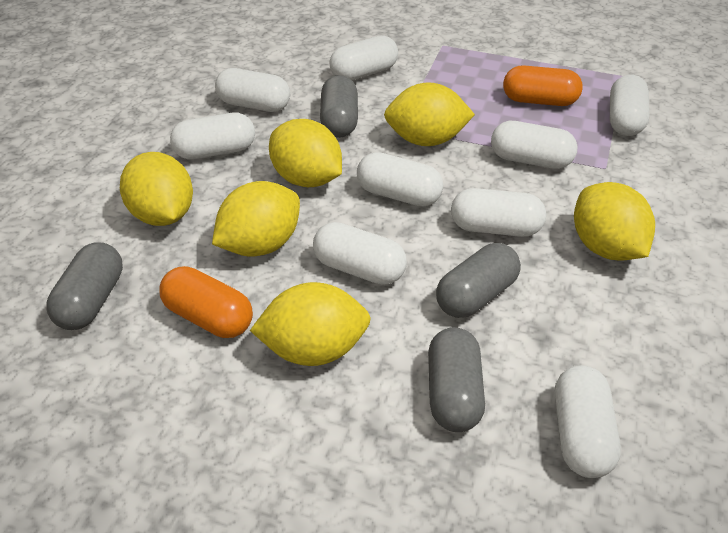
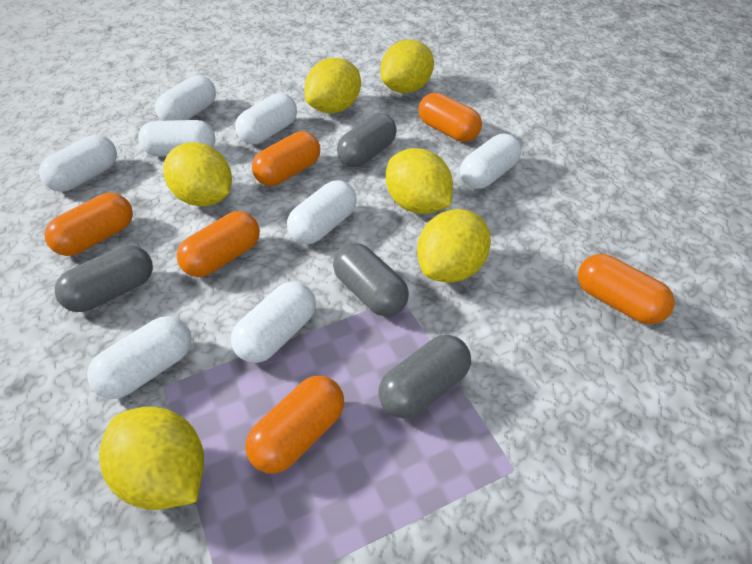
orange capsule: 2 -> 6
white capsule: 9 -> 8

